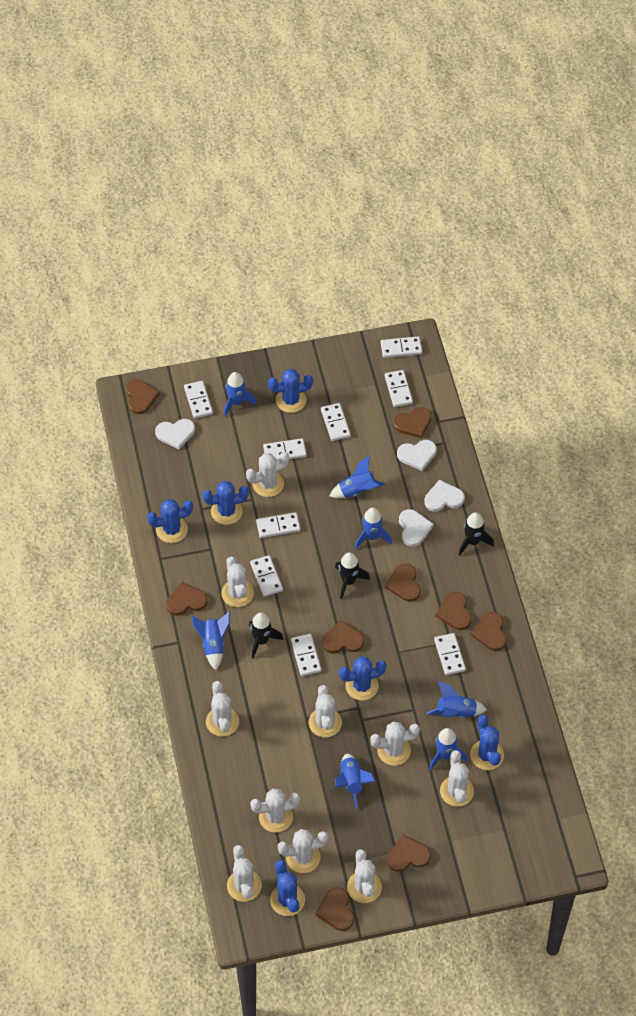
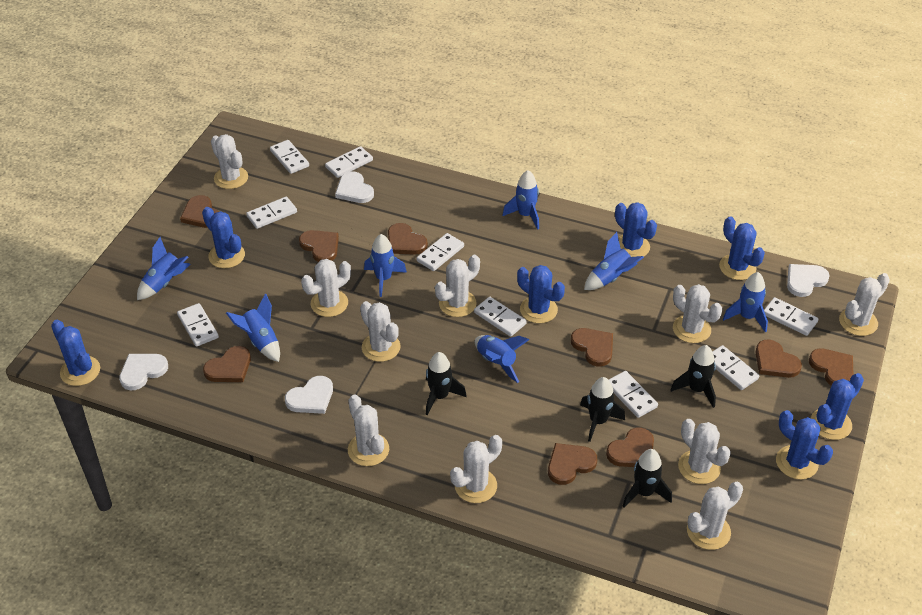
black rocket: 3 -> 4
blue cactus: 6 -> 7

